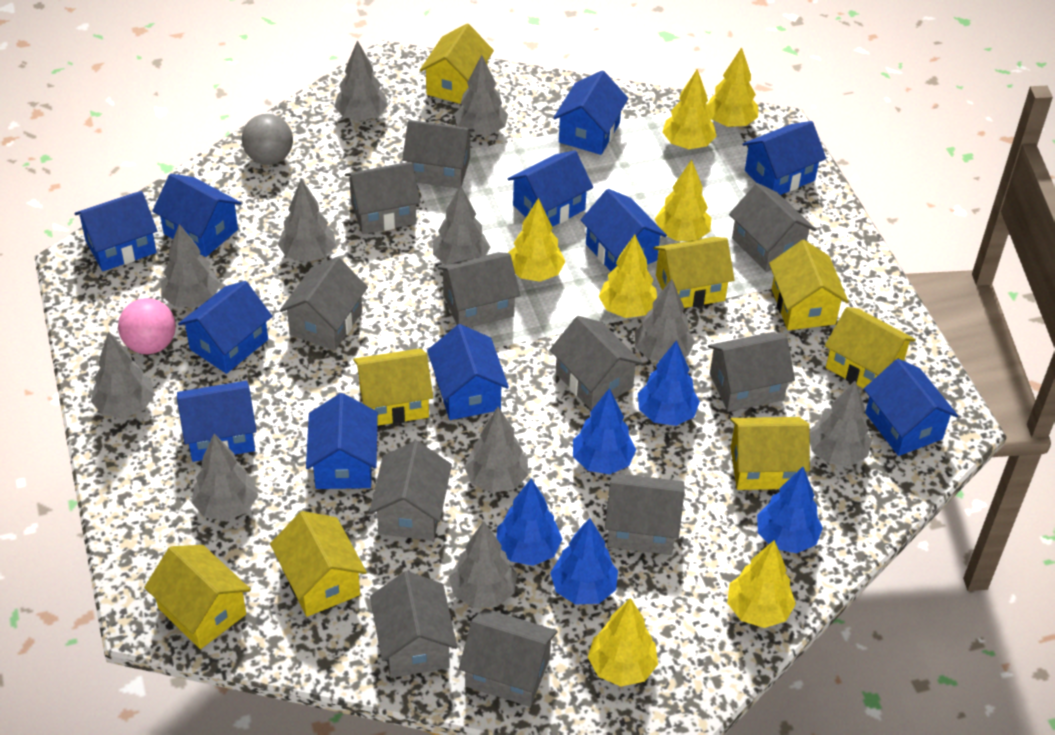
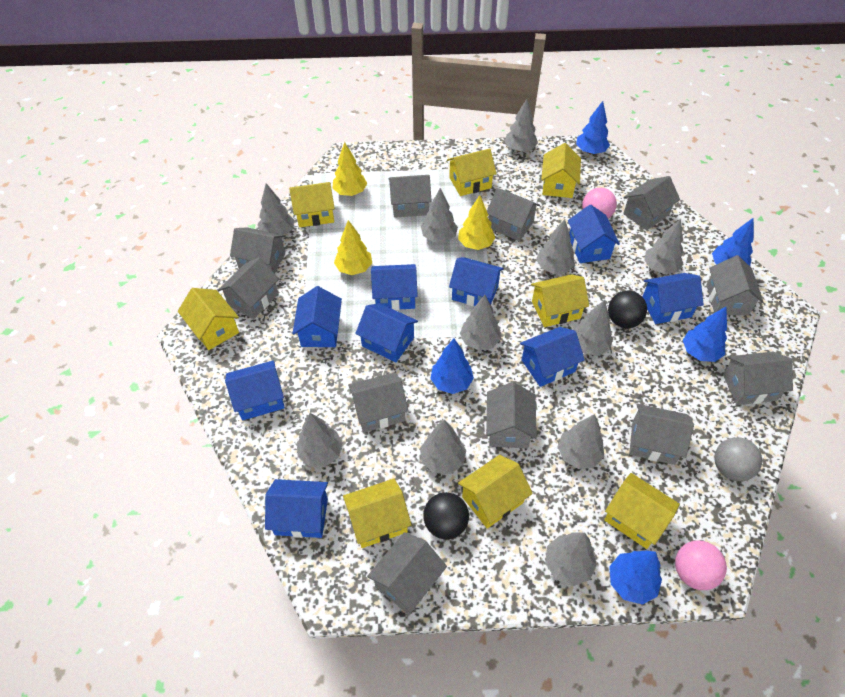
black ball: 0 -> 2
blue house: 11 -> 9
pink ball: 1 -> 2
yellow tree: 7 -> 3

